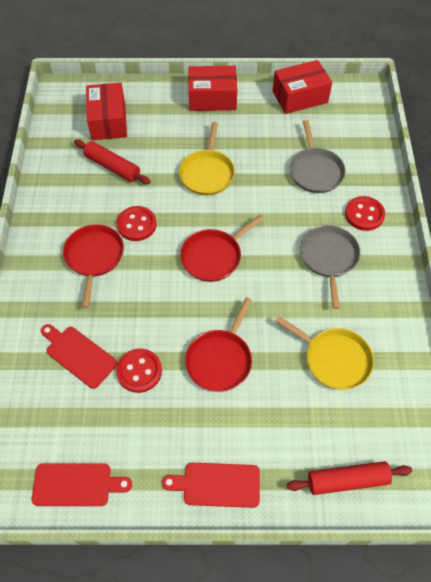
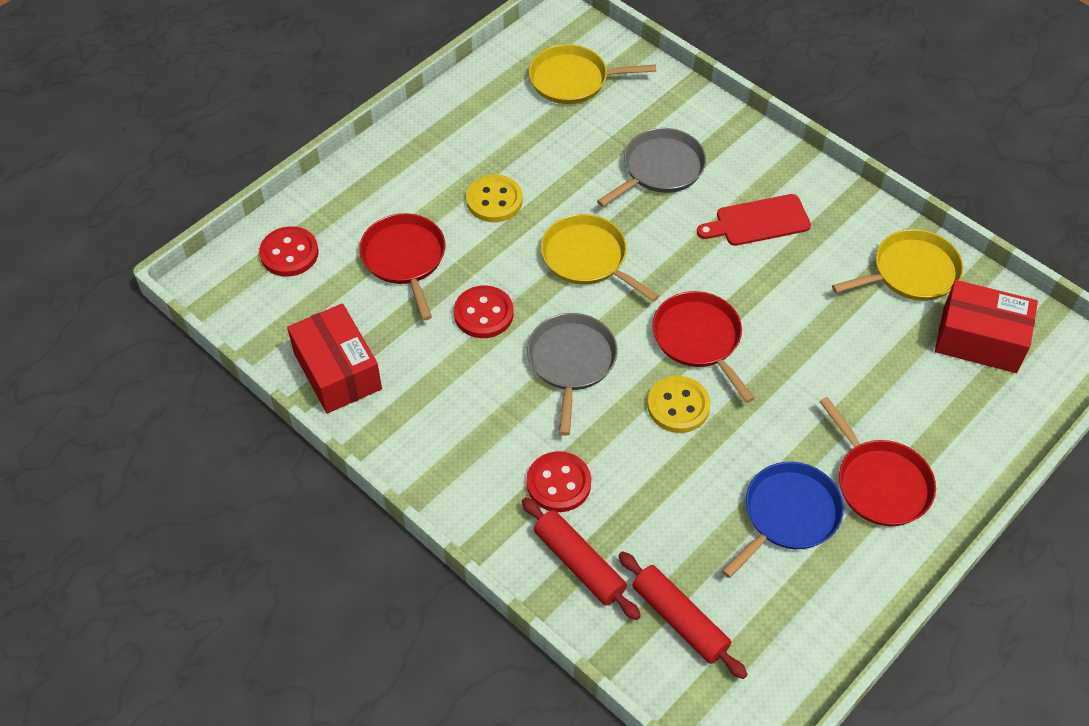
blue pan: 0 -> 1
red box: 3 -> 2
red cutting board: 3 -> 1
yellow button: 0 -> 2
yellow pan: 2 -> 3

